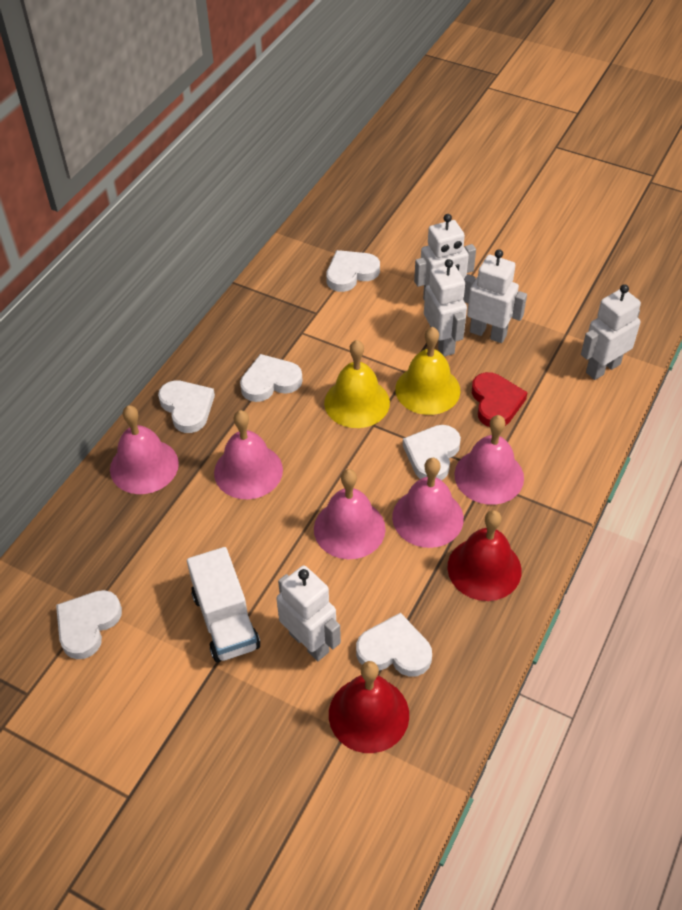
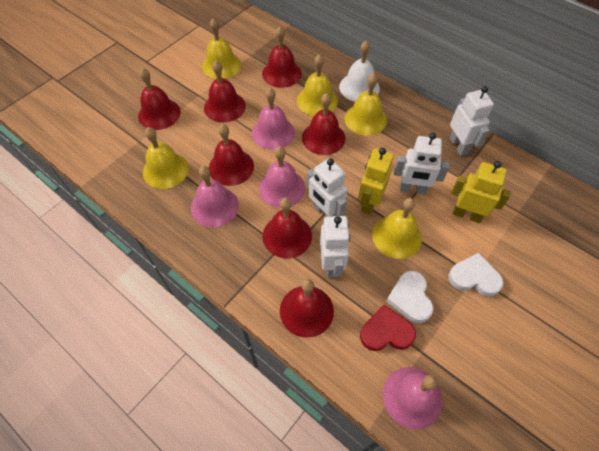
pink bell: 5 -> 4
red bell: 2 -> 7
white bell: 0 -> 1
white heart: 6 -> 2
white robot: 5 -> 4
white truck: 1 -> 0
yellow bell: 2 -> 5
yellow robot: 0 -> 2

